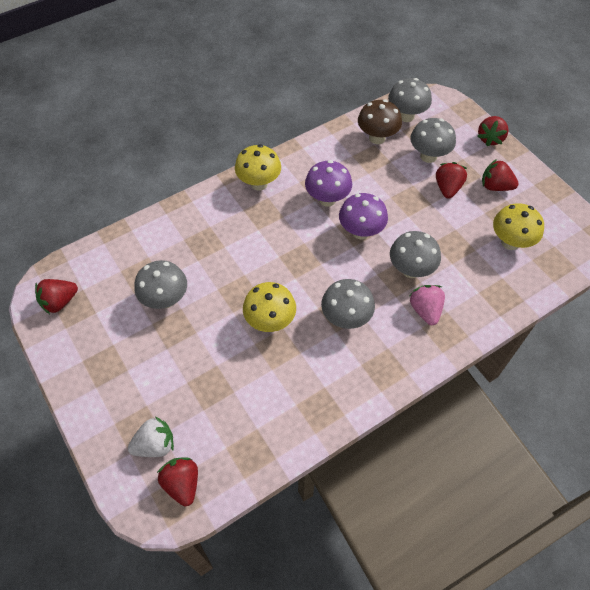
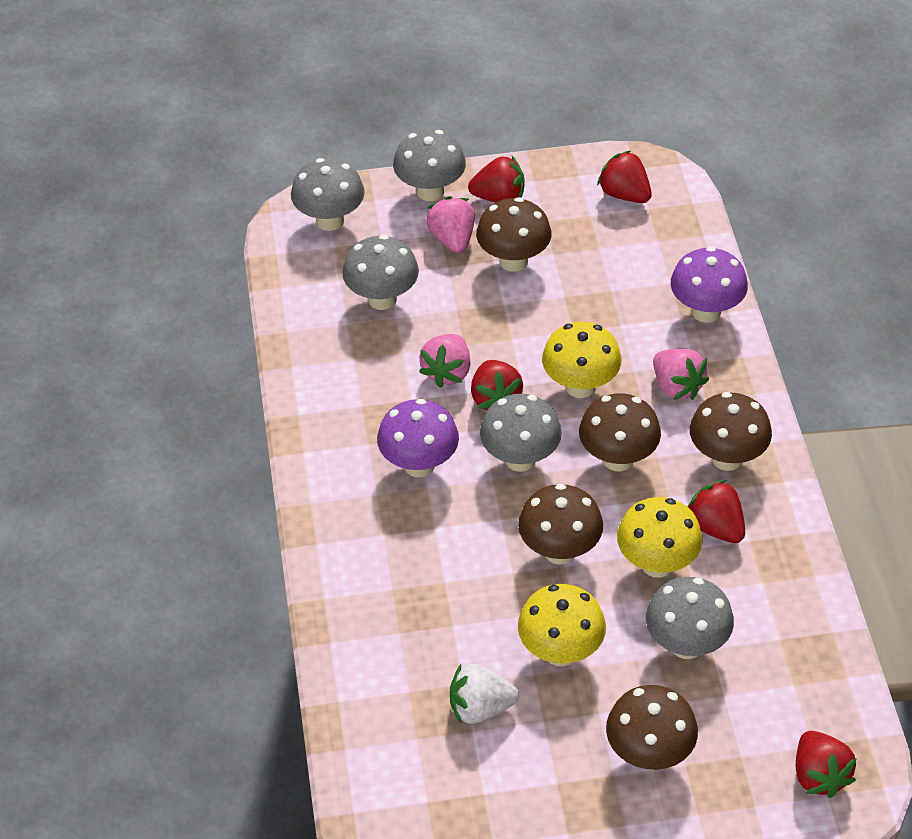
brown mushroom: 1 -> 5
pink strawberry: 1 -> 3

